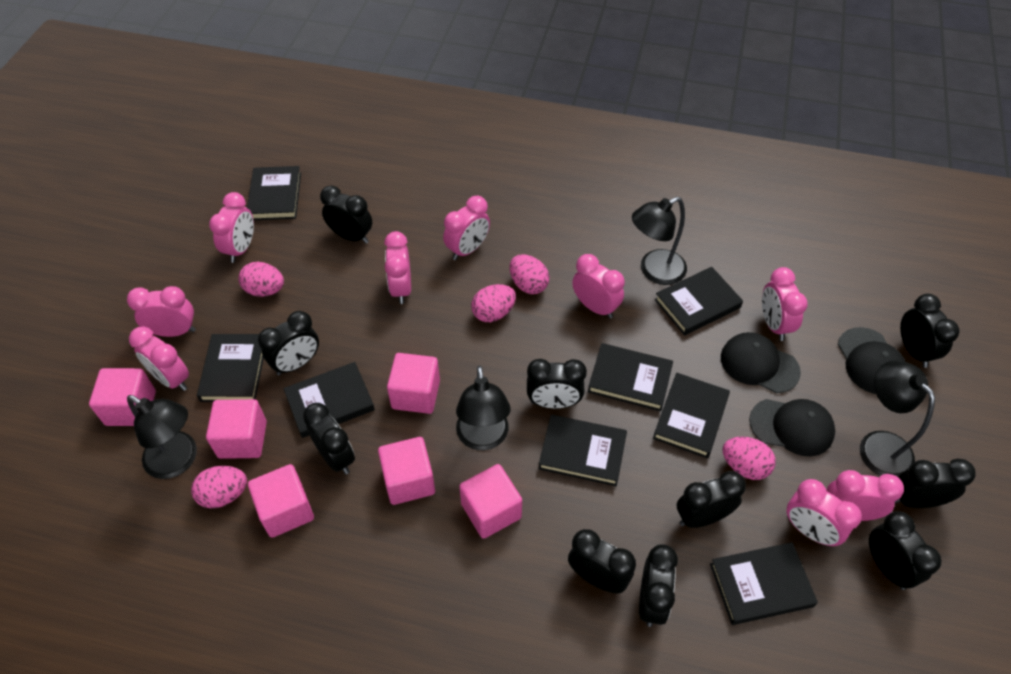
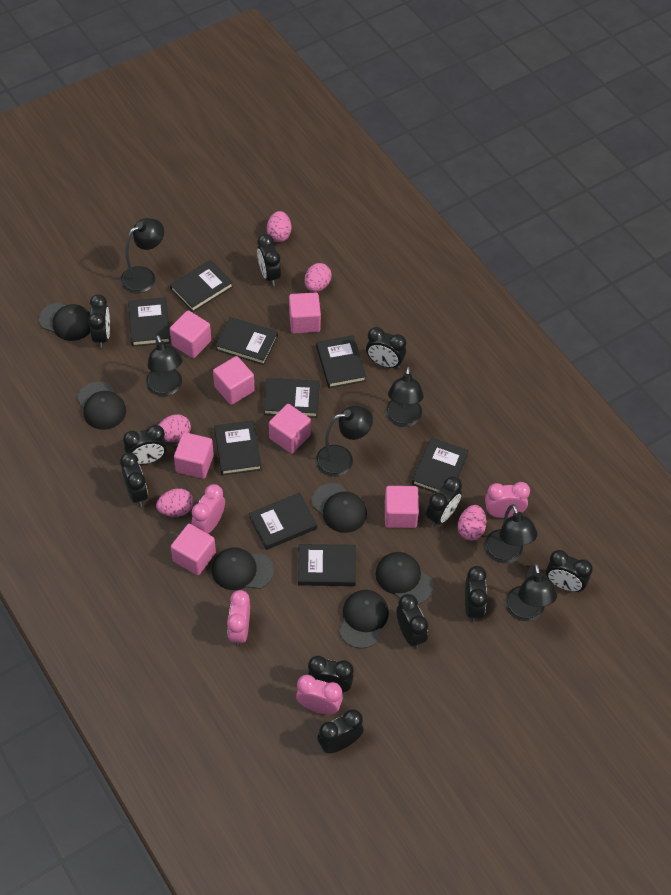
black book: 8 -> 9
black cap: 3 -> 6
black clock: 10 -> 11
black lamp: 4 -> 6
pink clock: 9 -> 4
pink cube: 6 -> 7

